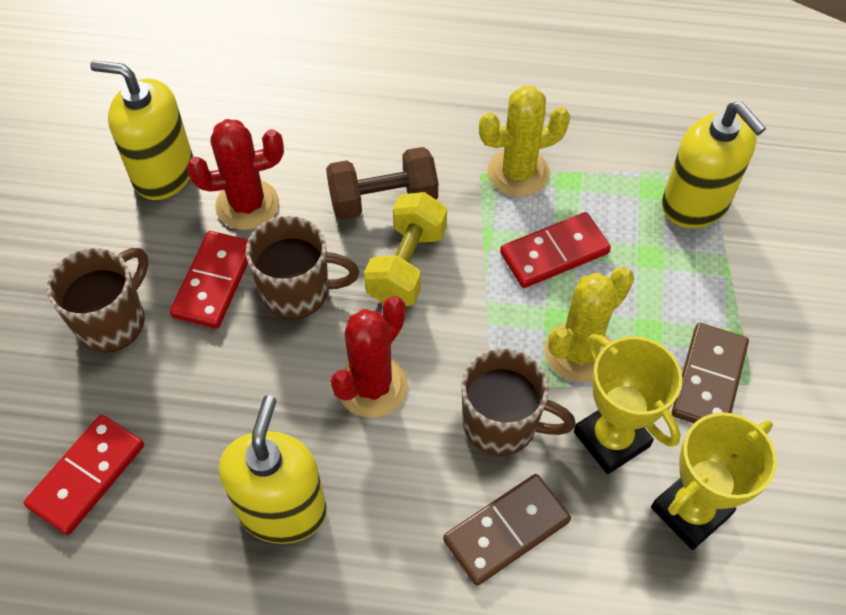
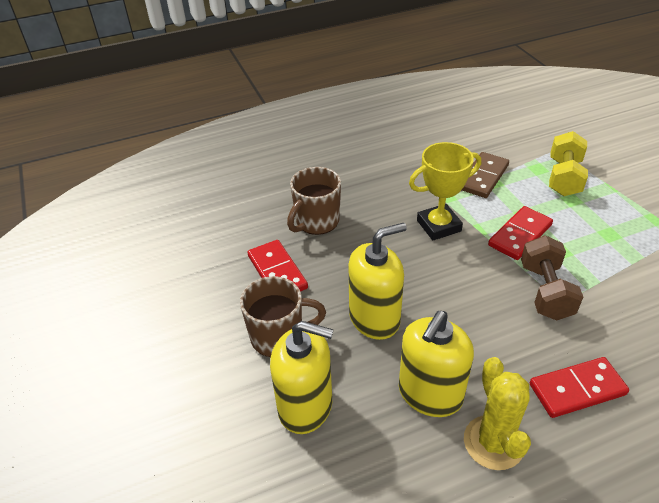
brown domino: 2 -> 1
brown mug: 3 -> 2
red cactus: 2 -> 0
yellow cactus: 2 -> 1
yellow trophy: 2 -> 1

